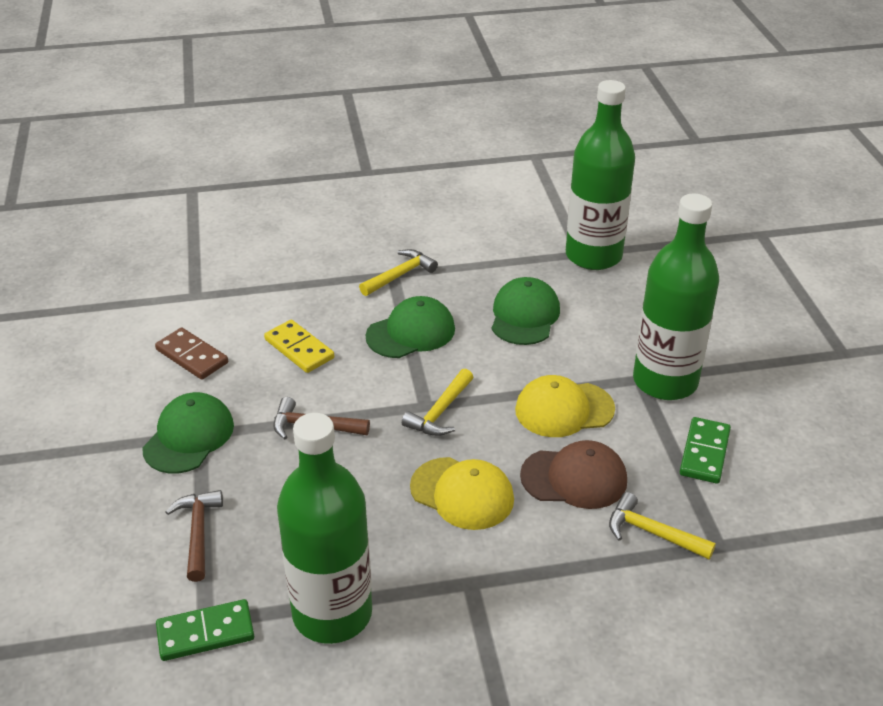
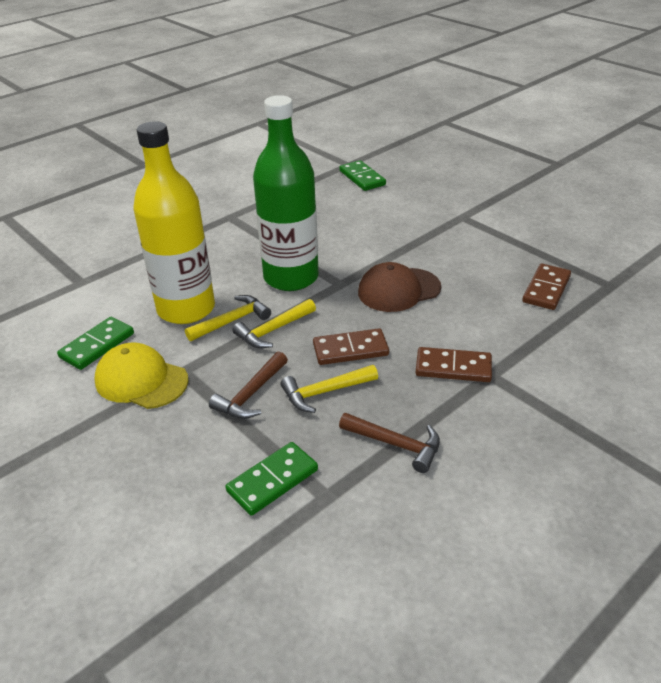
brown domino: 1 -> 3
green bottle: 3 -> 1
green cap: 3 -> 0
green domino: 2 -> 3
yellow bottle: 0 -> 1
yellow cap: 2 -> 1
yellow domino: 1 -> 0

